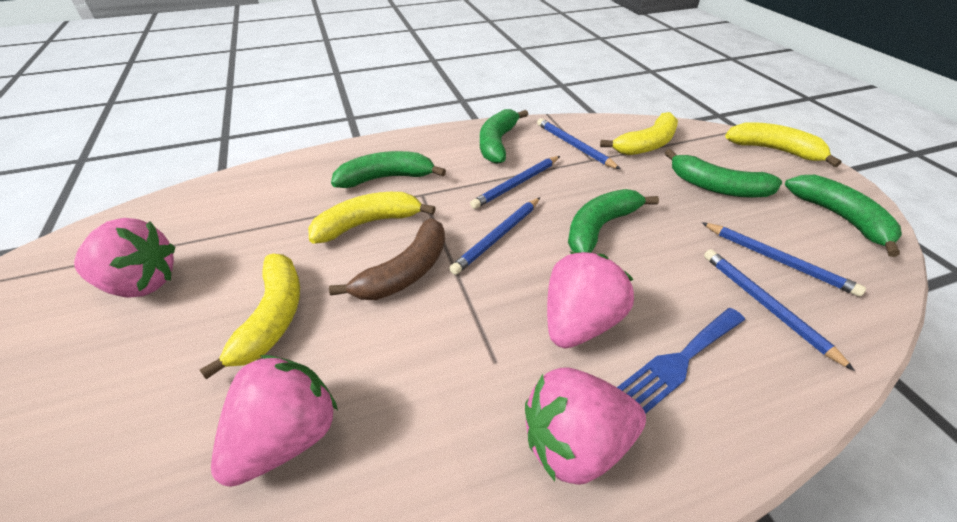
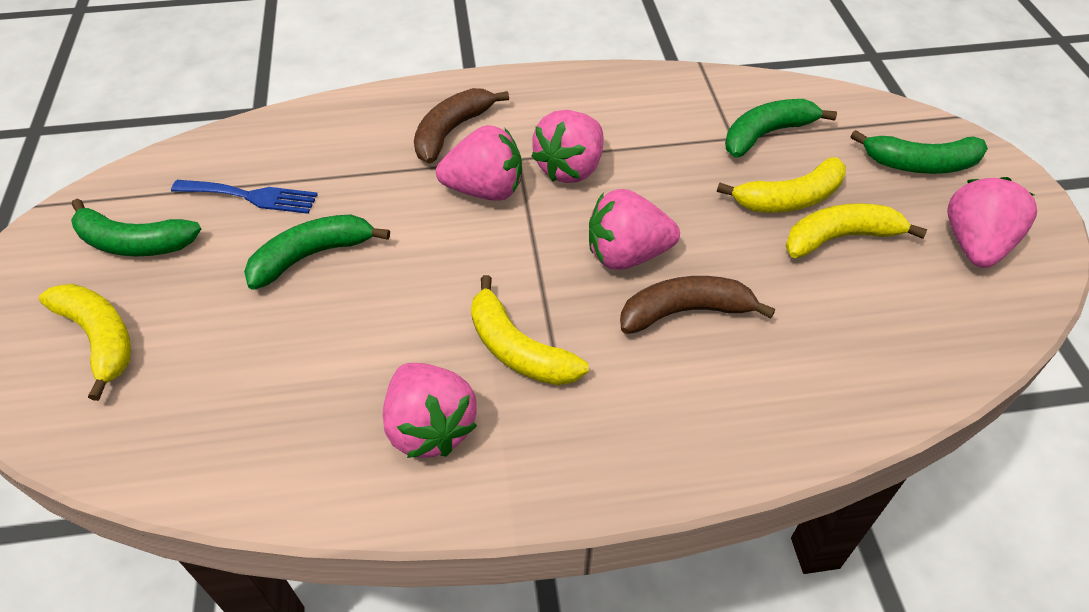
blue pencil: 5 -> 0
brown banana: 1 -> 2
green banana: 5 -> 4
pink strawberry: 4 -> 5

